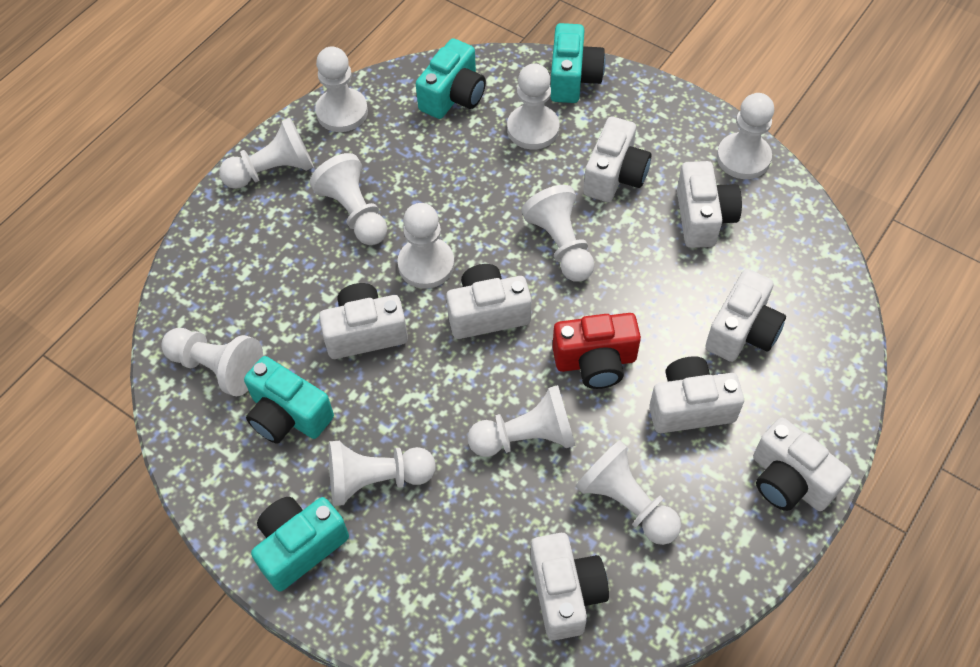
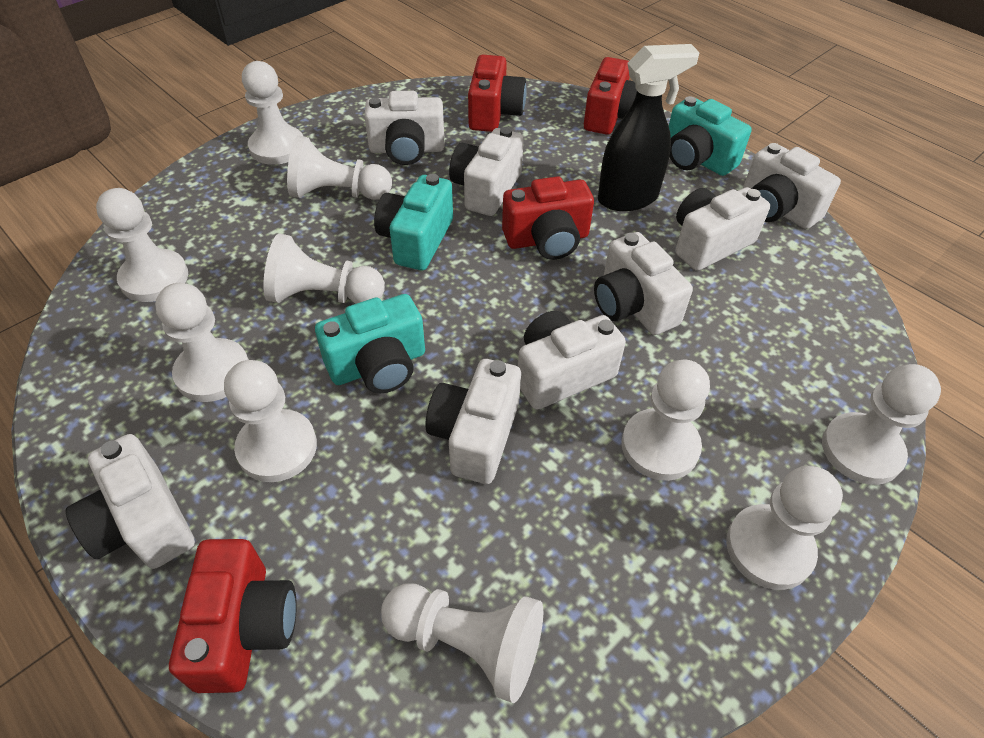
black spray bottle: 0 -> 1
red camera: 1 -> 4
turquoise camera: 4 -> 3
white pawn: 11 -> 10

